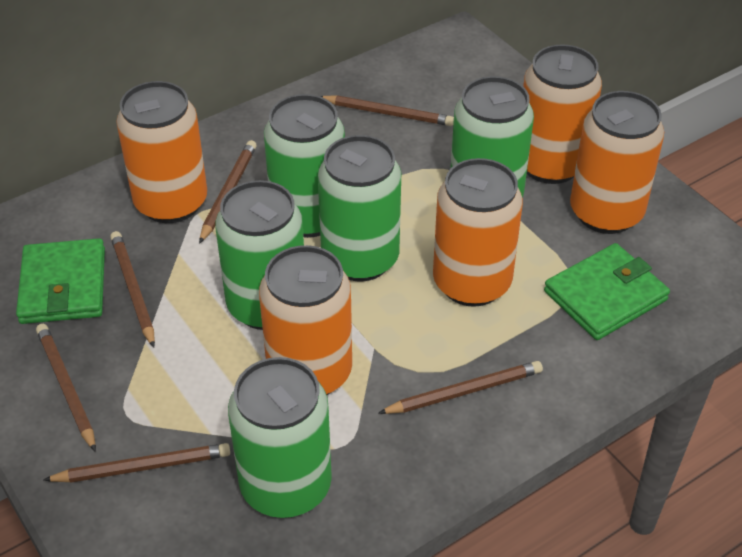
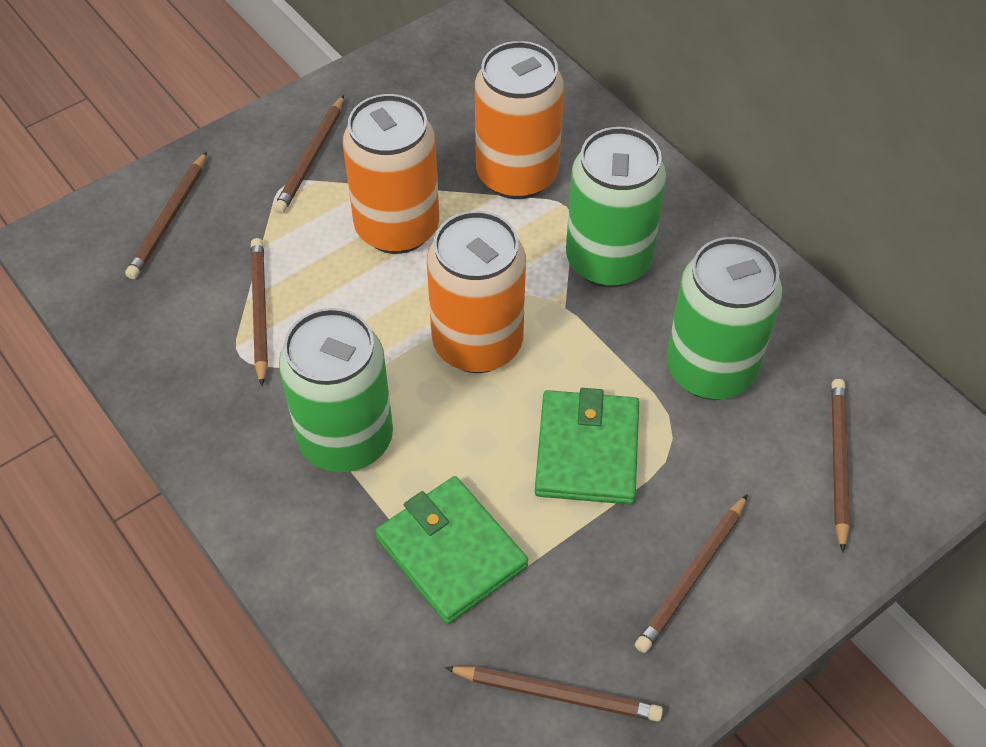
green can: 5 -> 3
orange can: 5 -> 3

